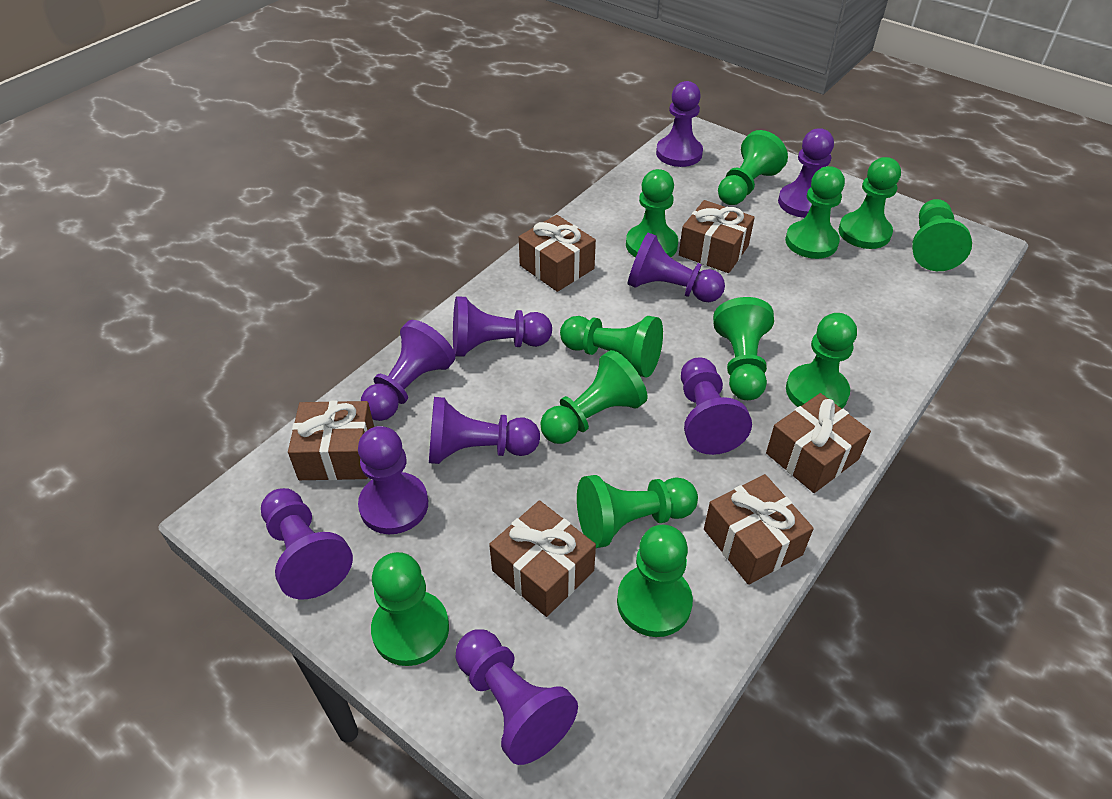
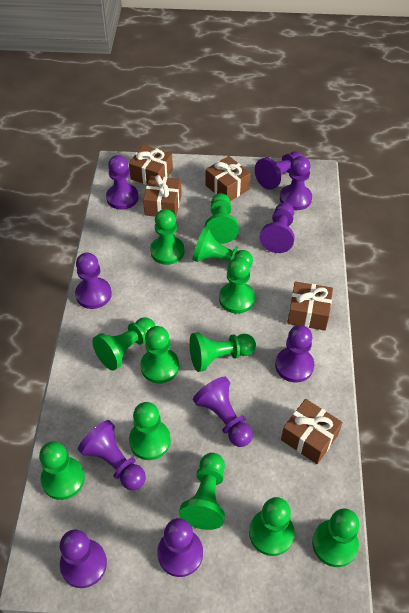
brown gift: 6 -> 5

